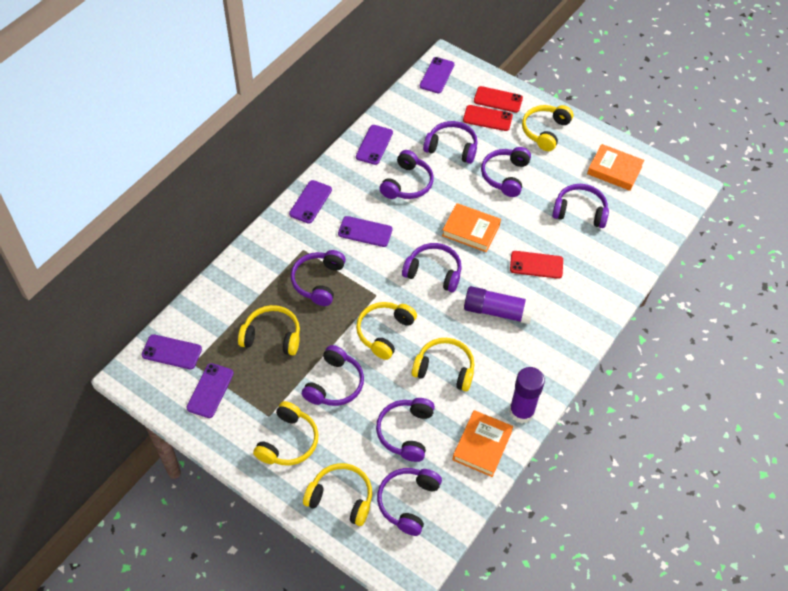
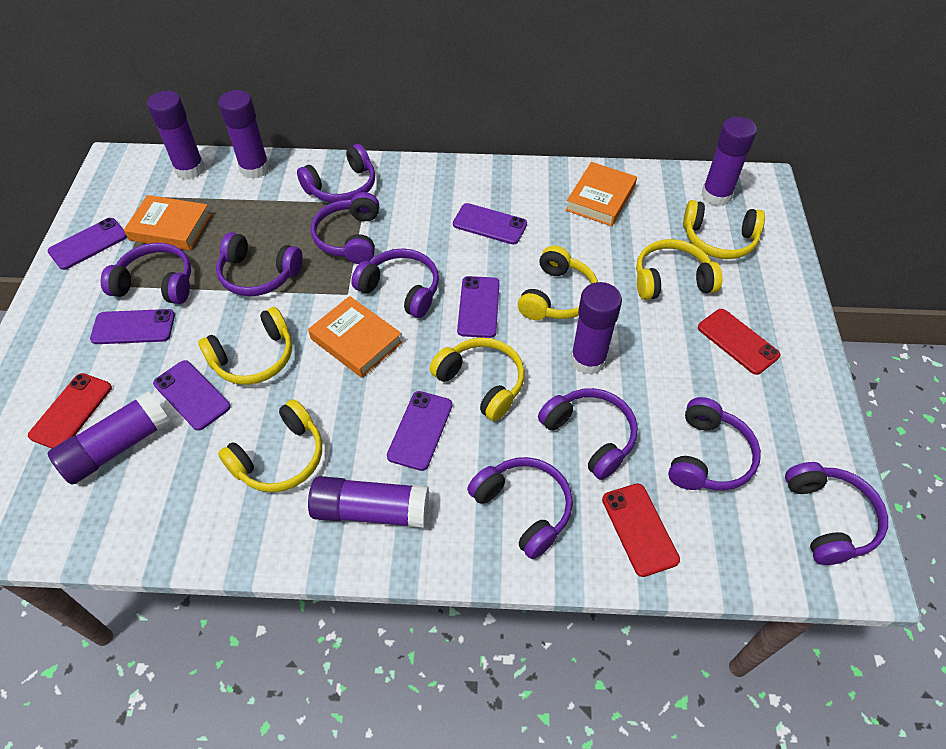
purple glue stick: 2 -> 6

